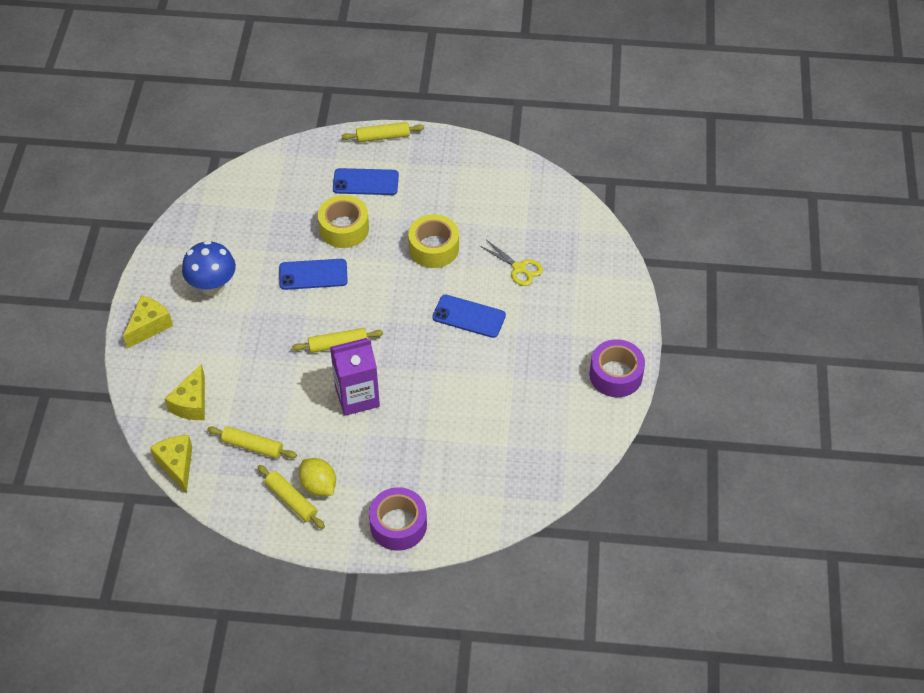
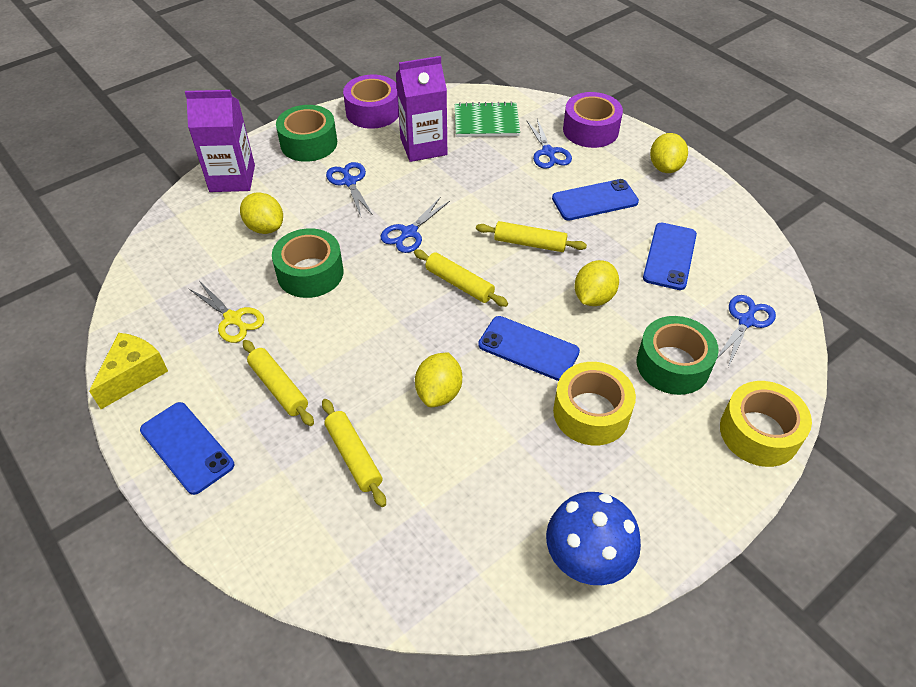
blue phone: 3 -> 4
blue scissors: 0 -> 4
green notebook: 0 -> 1
green tape: 0 -> 3
purple carton: 1 -> 2
yellow cheese: 3 -> 1
yellow lemon: 1 -> 4

